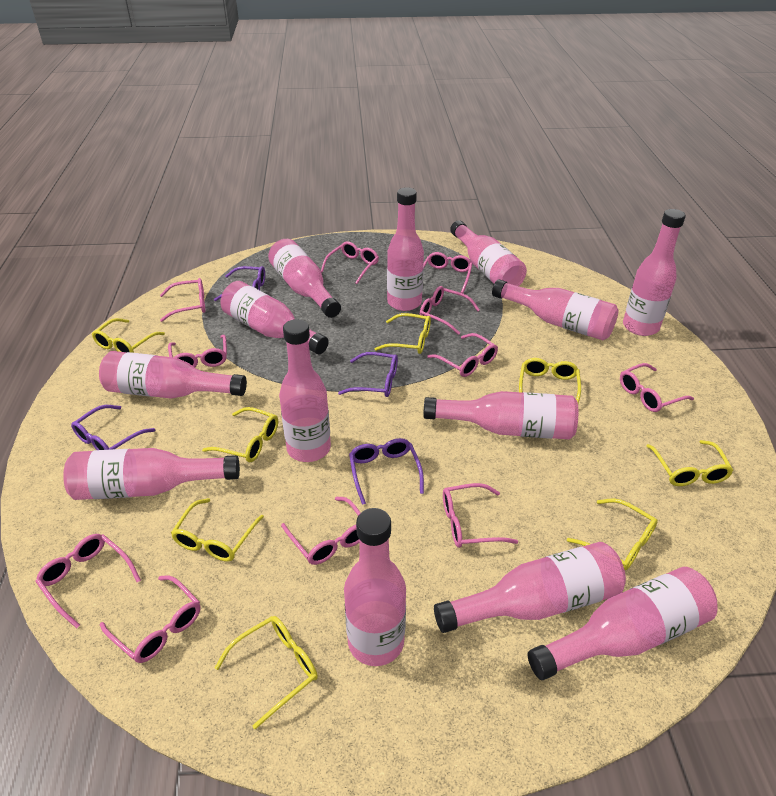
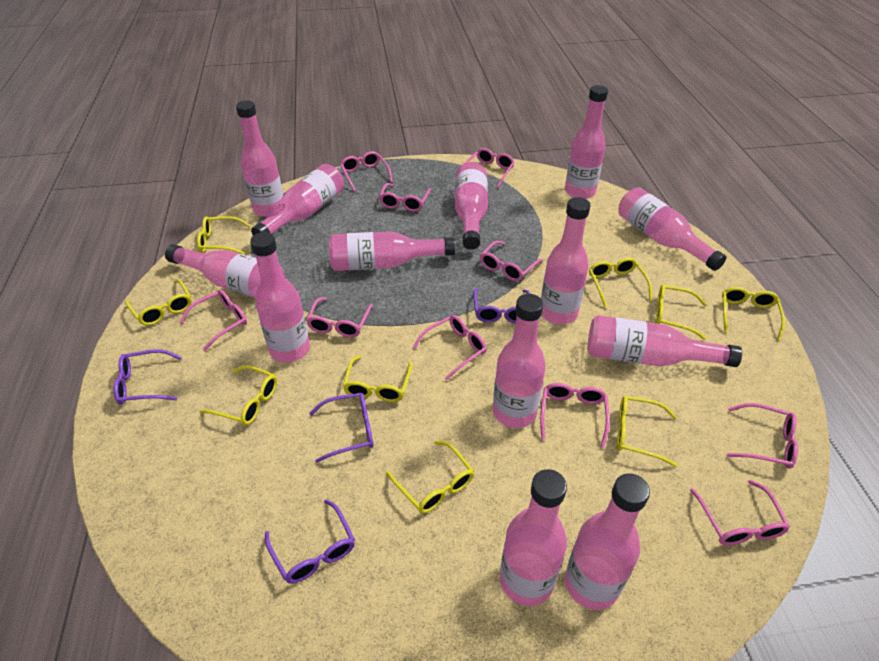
pink glasses: 11 -> 10
yellow glasses: 8 -> 9

